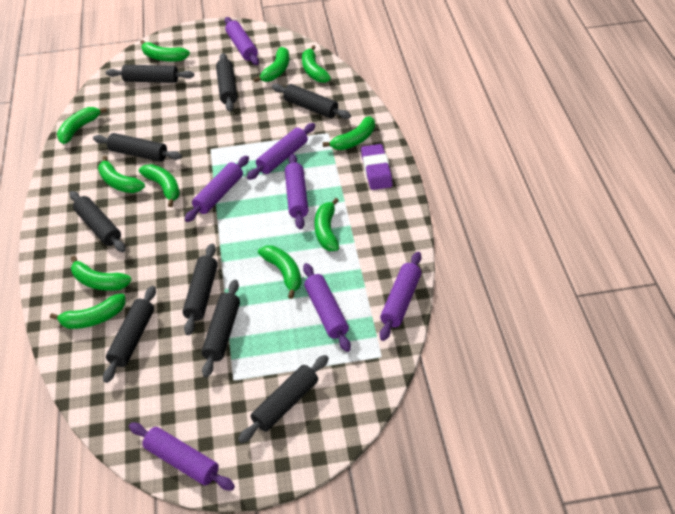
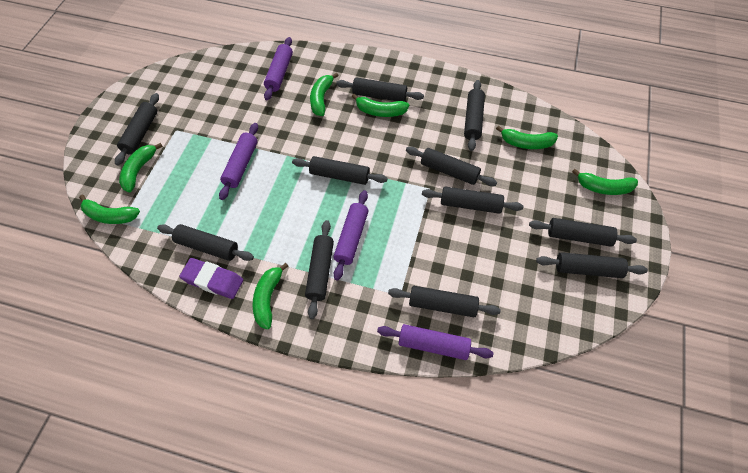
black rolling pin: 9 -> 11
green banana: 11 -> 7
purple rolling pin: 7 -> 4

